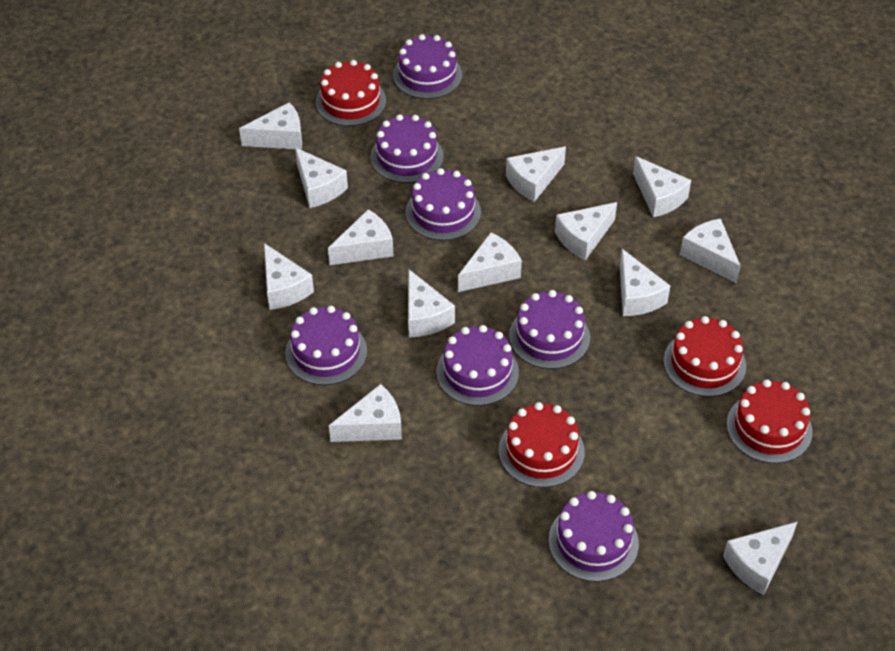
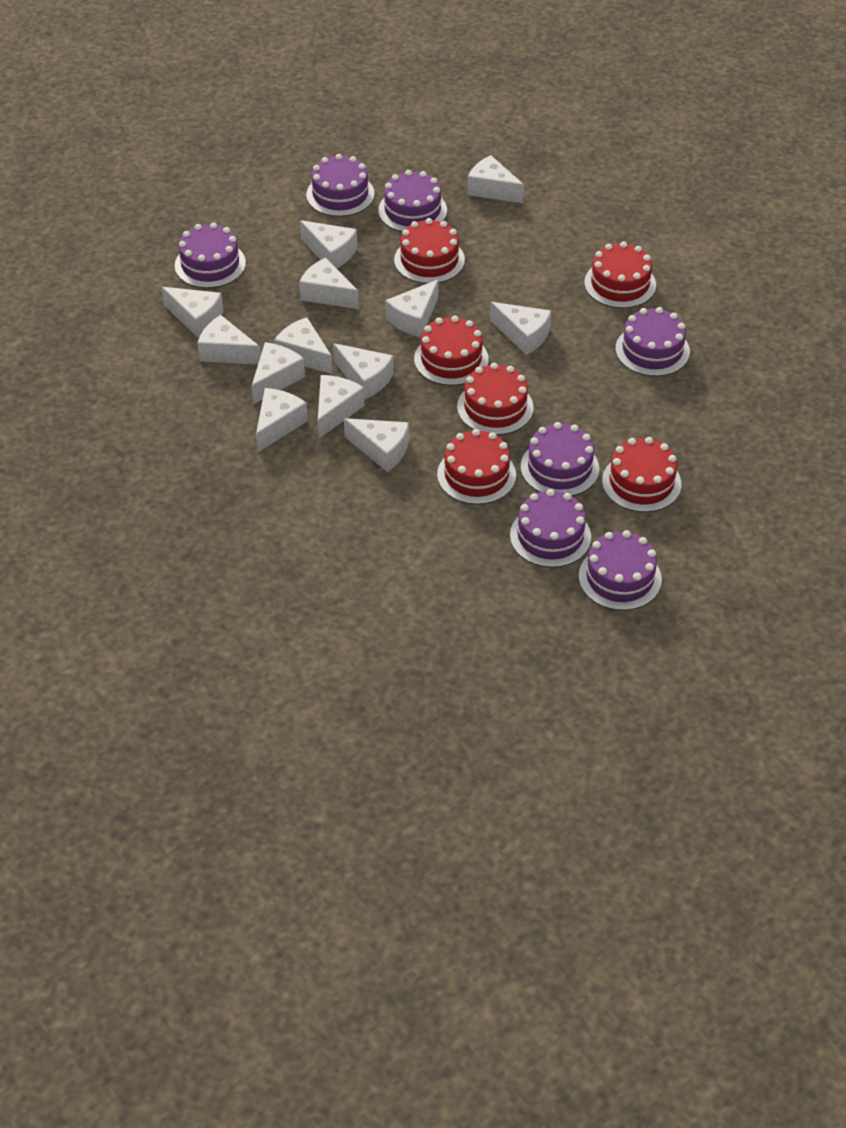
red cake: 4 -> 6

